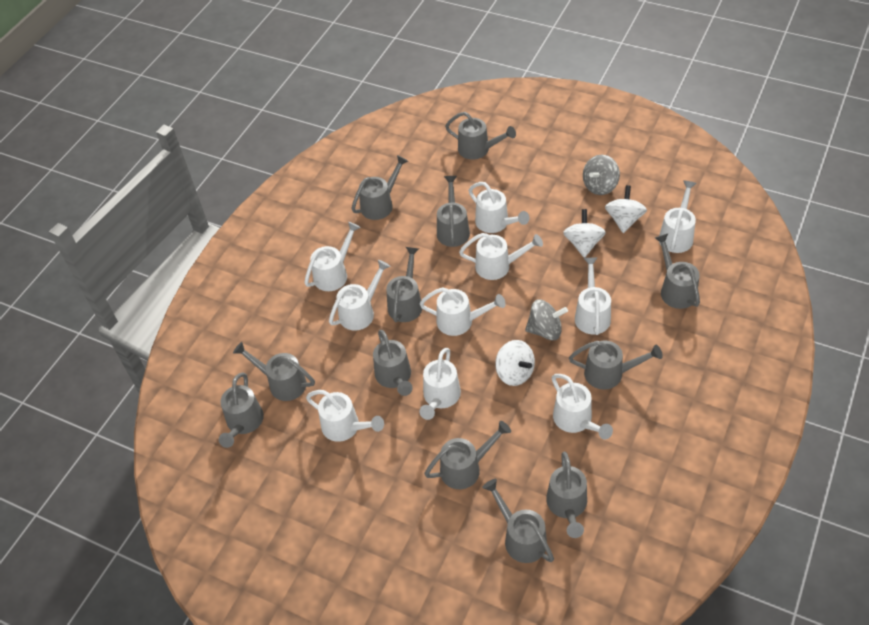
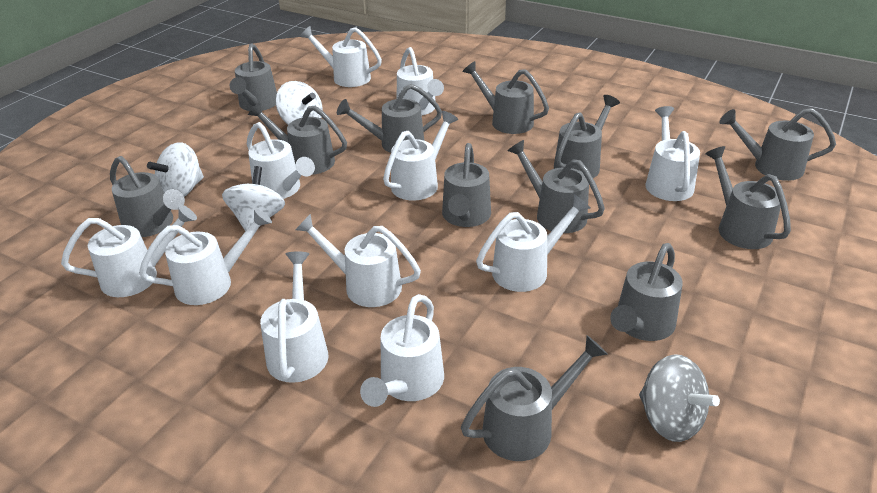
grey spinning top: 2 -> 1
white watering can: 10 -> 11

